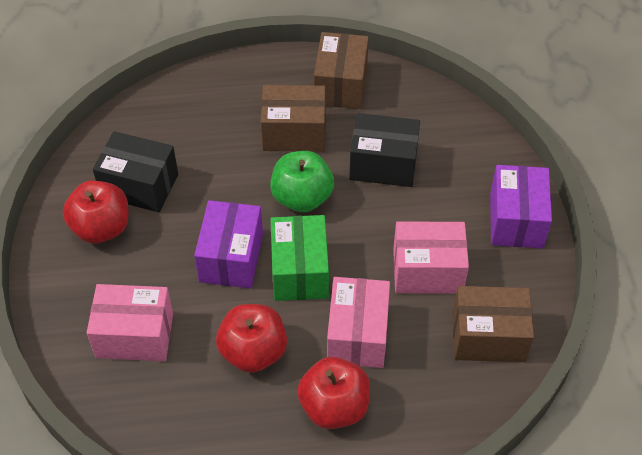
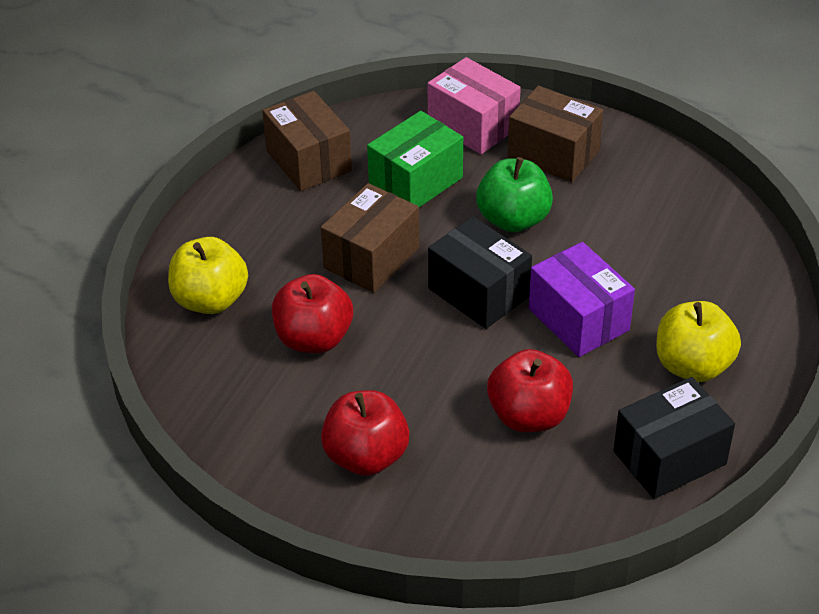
pink box: 3 -> 1
purple box: 2 -> 1
yellow apple: 0 -> 2

